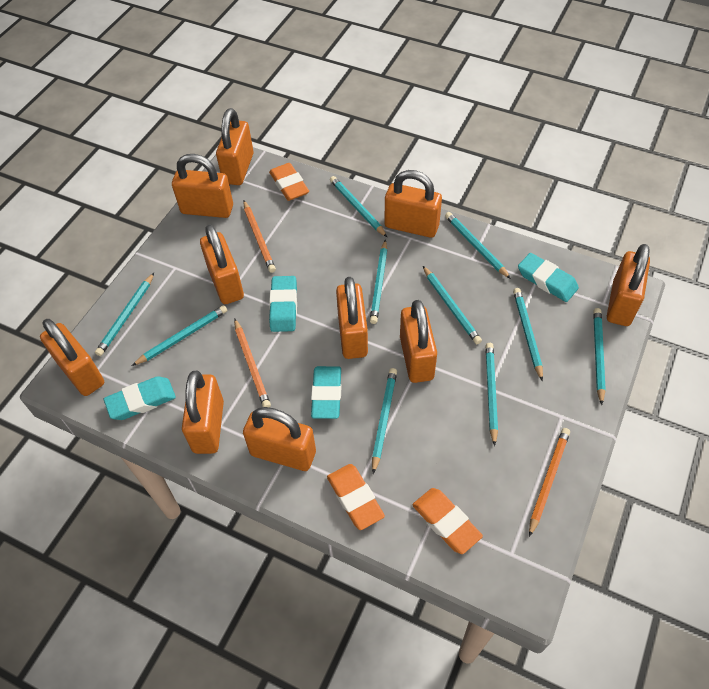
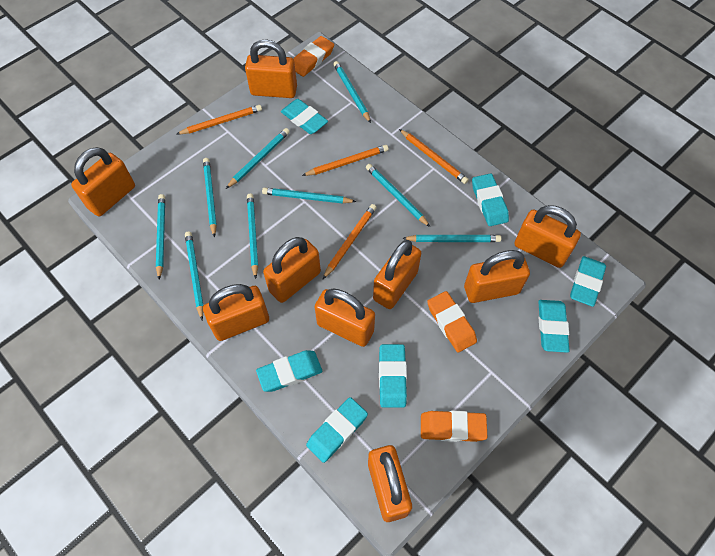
orange padlock: 10 -> 9
orange pencil: 3 -> 4
turquoise eraser: 4 -> 7
turquoise pencil: 10 -> 9

